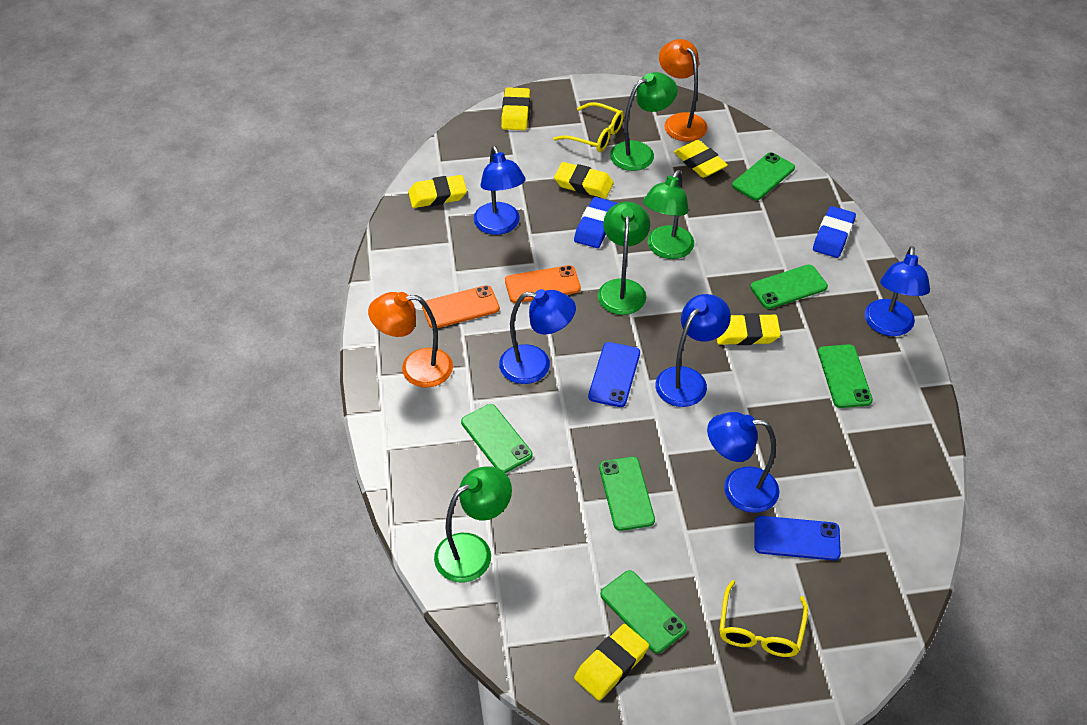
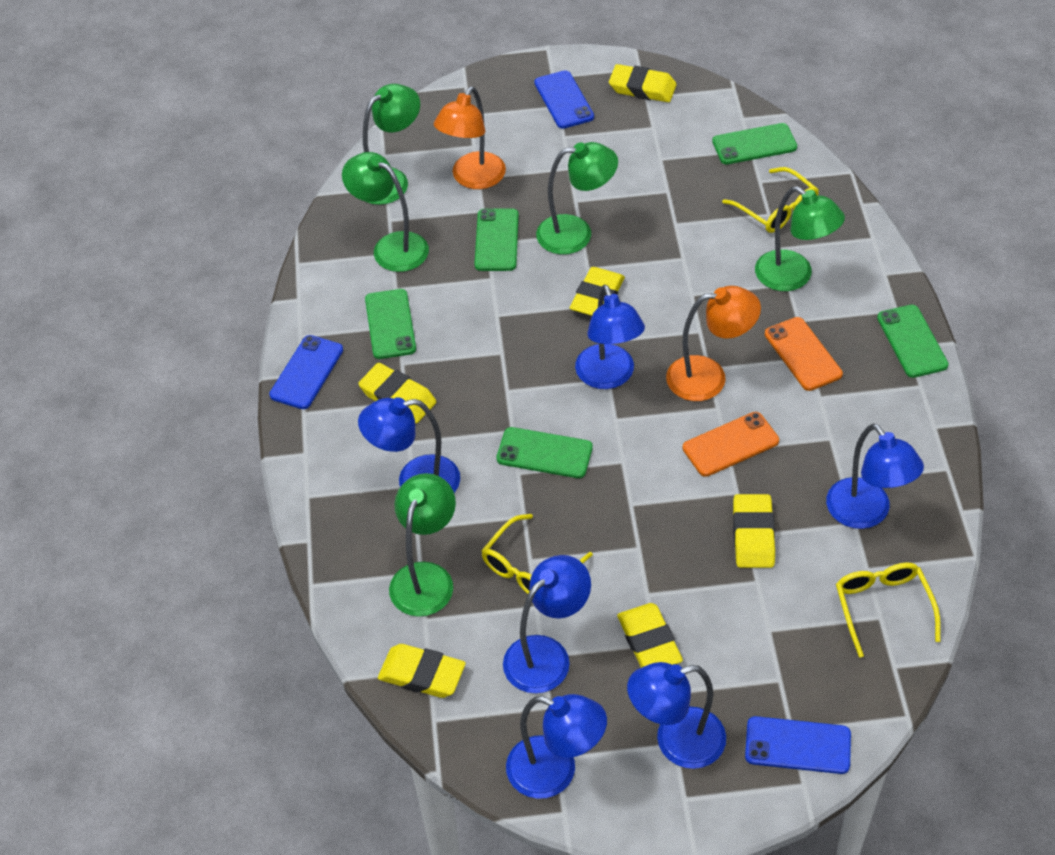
blue eraser: 2 -> 0
blue lamp: 5 -> 6
blue phone: 2 -> 3
green lamp: 4 -> 5
green phone: 6 -> 5
yellow glasses: 2 -> 3

